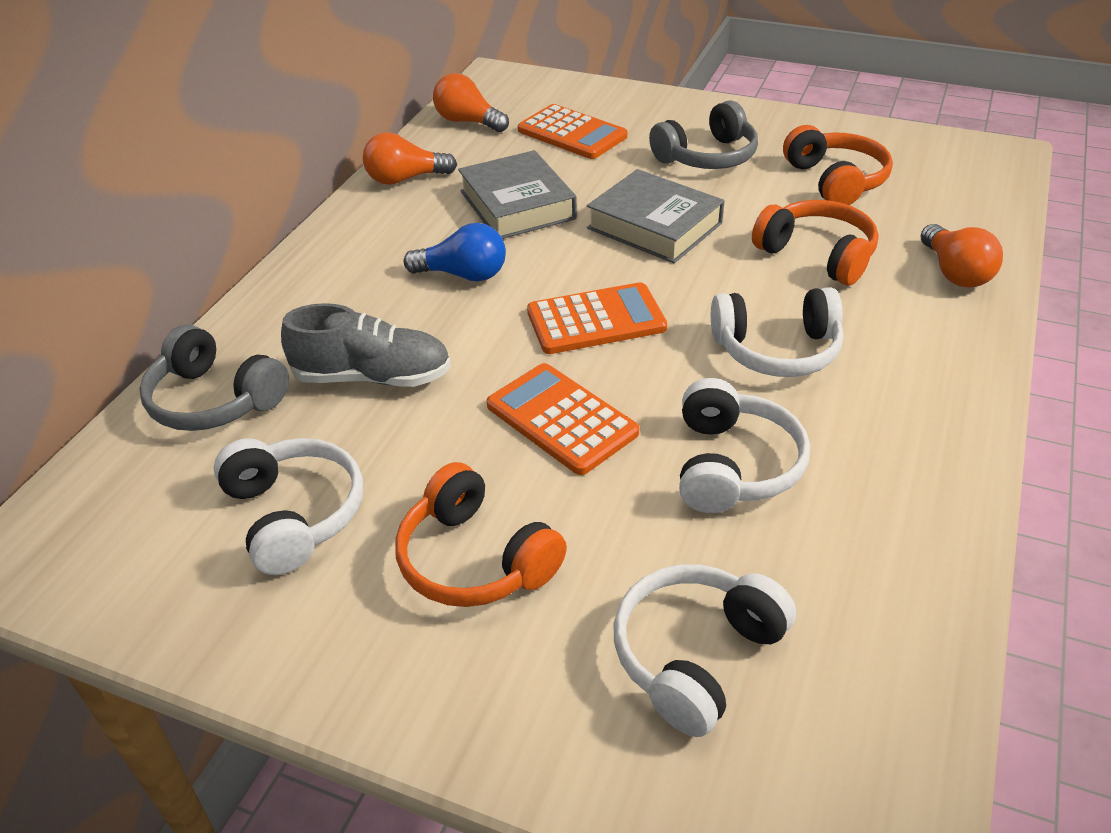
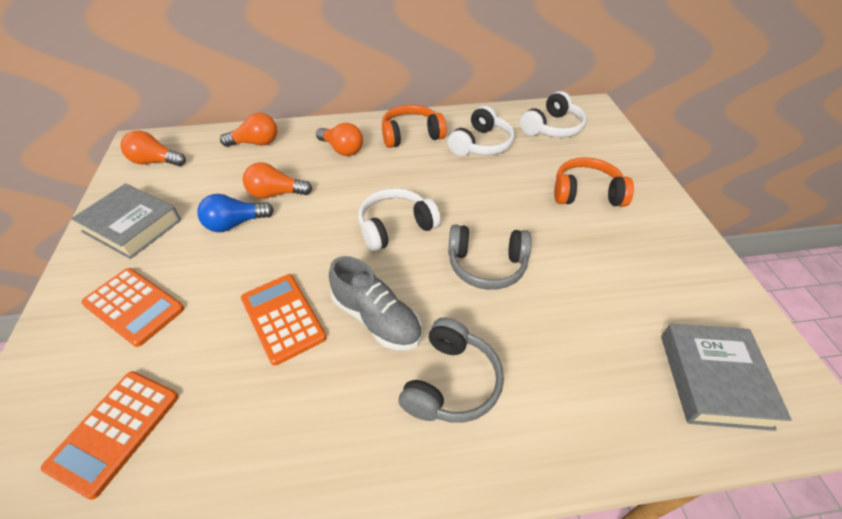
orange headphones: 3 -> 2
orange light bulb: 3 -> 4
white headphones: 4 -> 3

